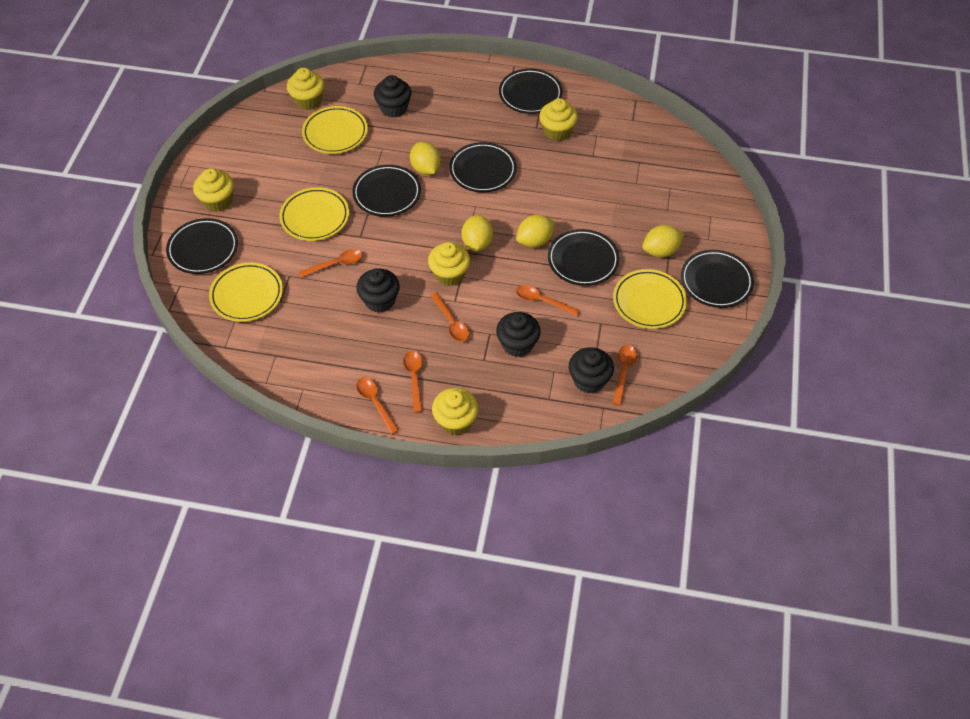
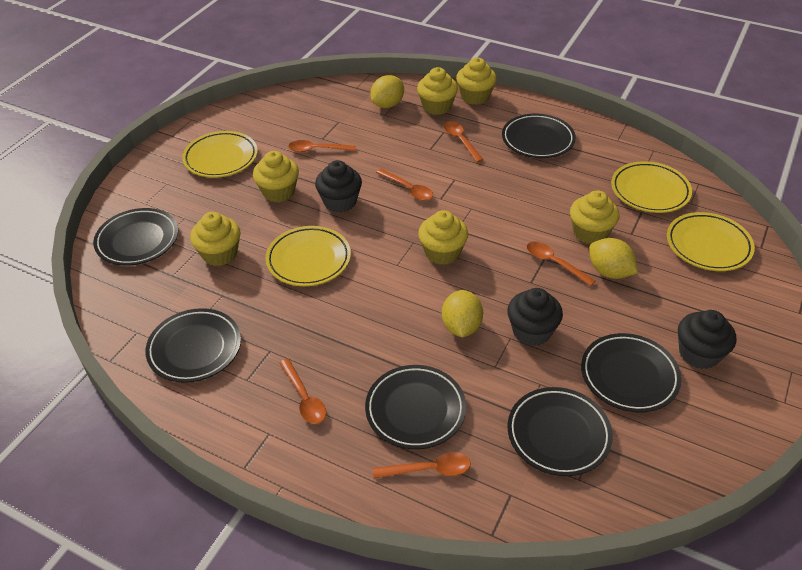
black cupcake: 4 -> 3
yellow cupcake: 5 -> 6
yellow lemon: 4 -> 3

